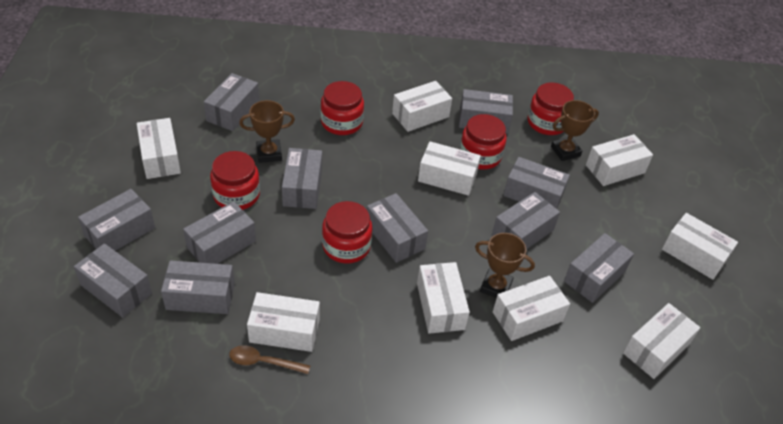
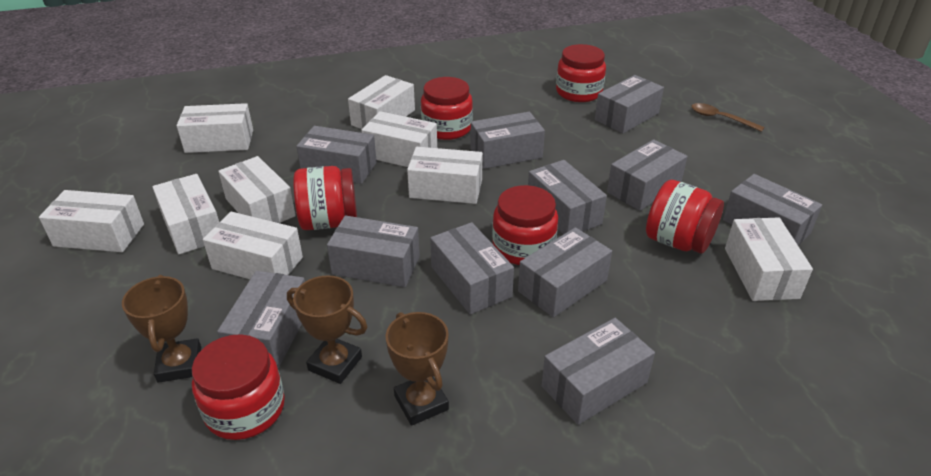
red jar: 5 -> 6

